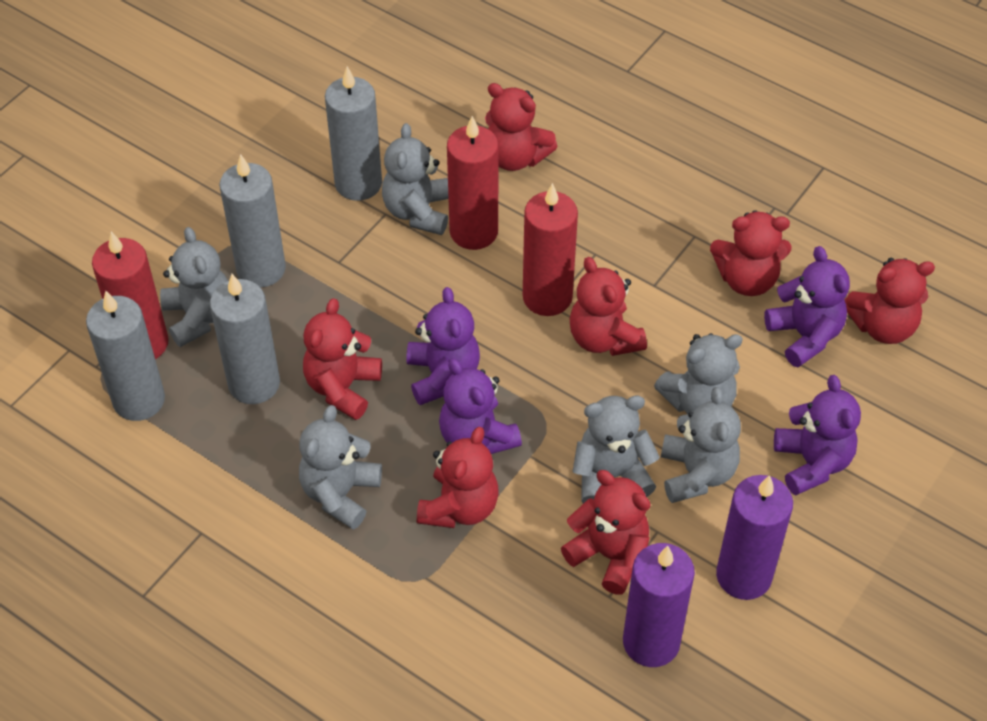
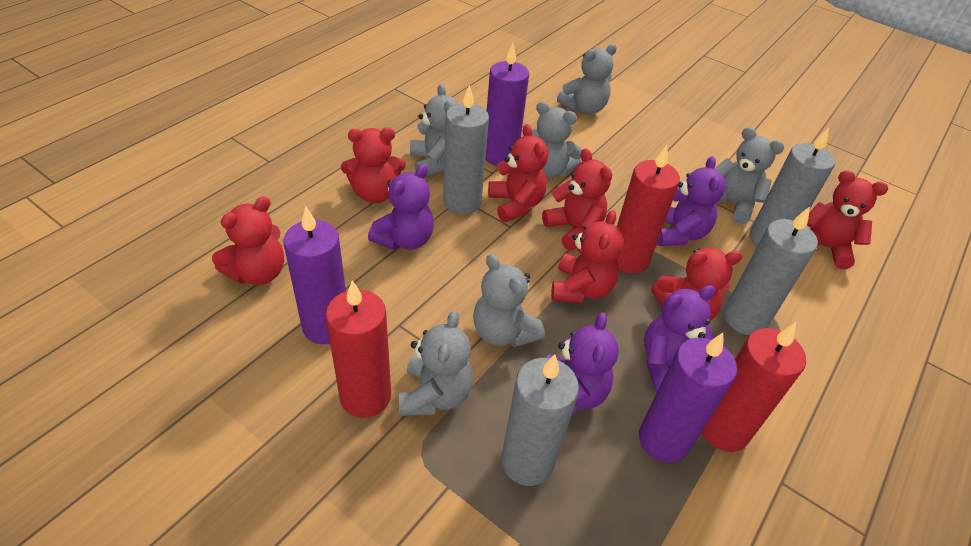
purple candle: 2 -> 3

